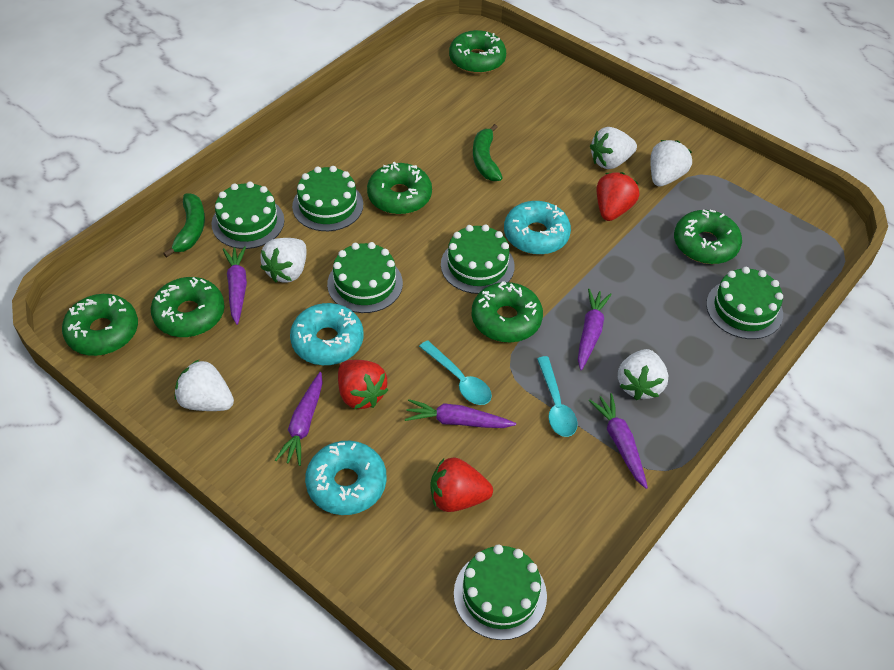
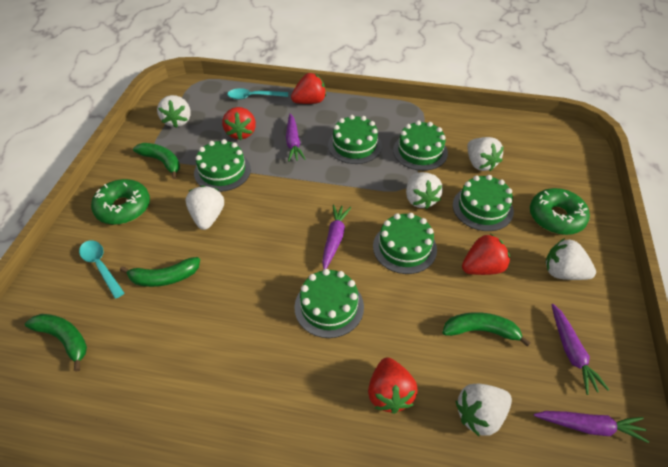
green banana: 2 -> 4
green donut: 6 -> 2
purple carrot: 5 -> 4
red strawberry: 3 -> 4
turquoise donut: 3 -> 0
white strawberry: 5 -> 6

